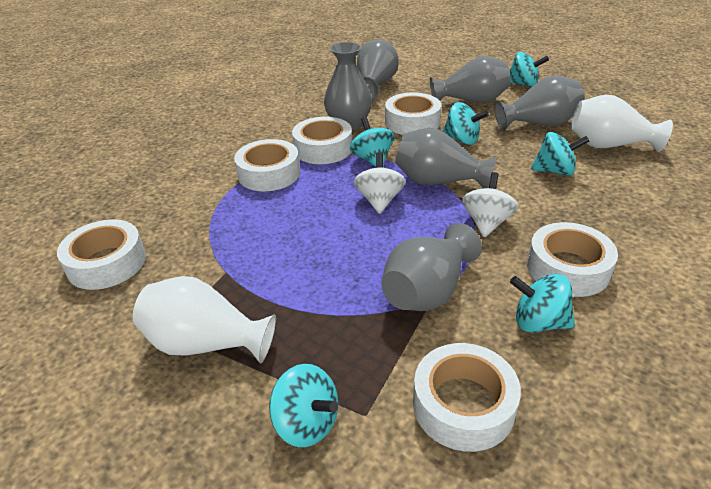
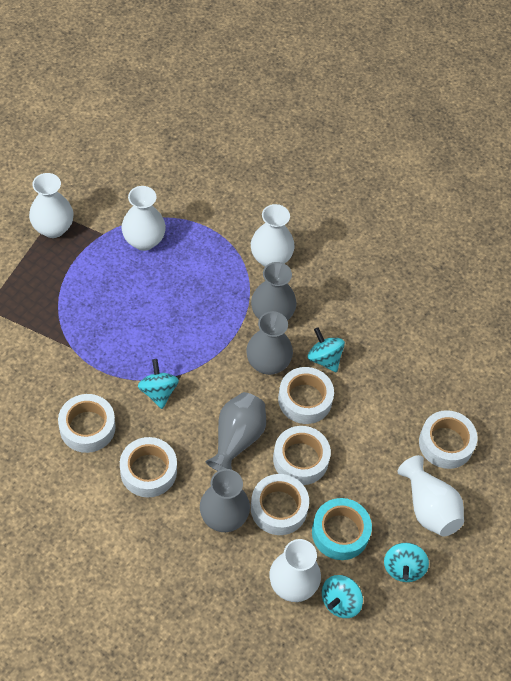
grey vase: 6 -> 4
turquoise spinning top: 6 -> 4
turquoise tape: 0 -> 1
white spinning top: 2 -> 0
white vase: 2 -> 5

